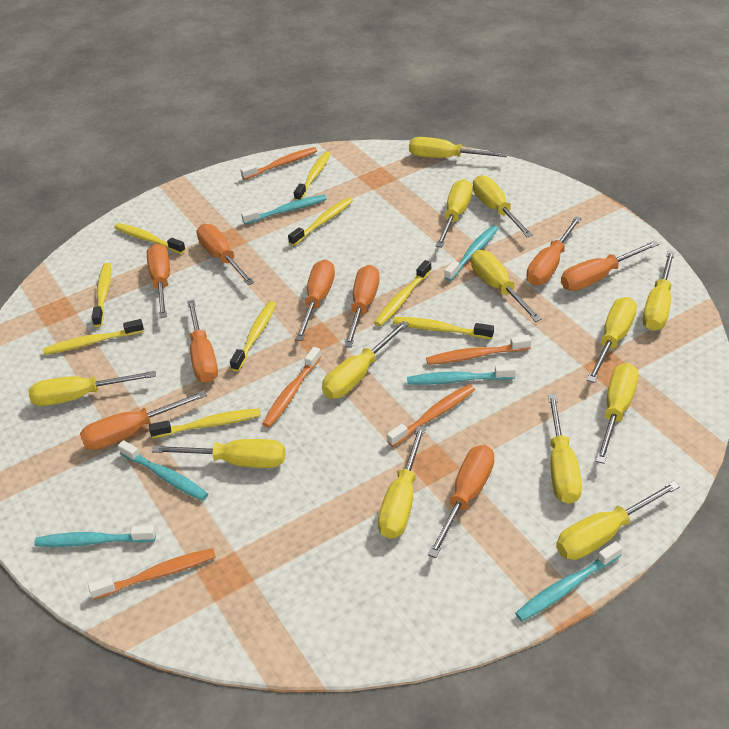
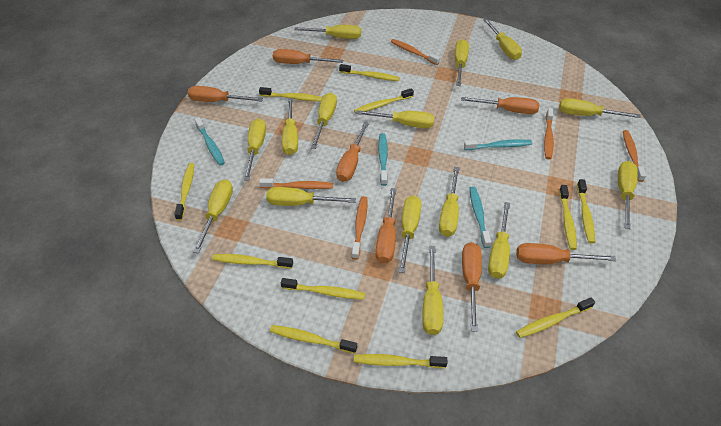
orange screwdriver: 9 -> 7
turquoise toothbrush: 6 -> 4
yellow screwdriver: 13 -> 15
yellow toothbrush: 9 -> 11

